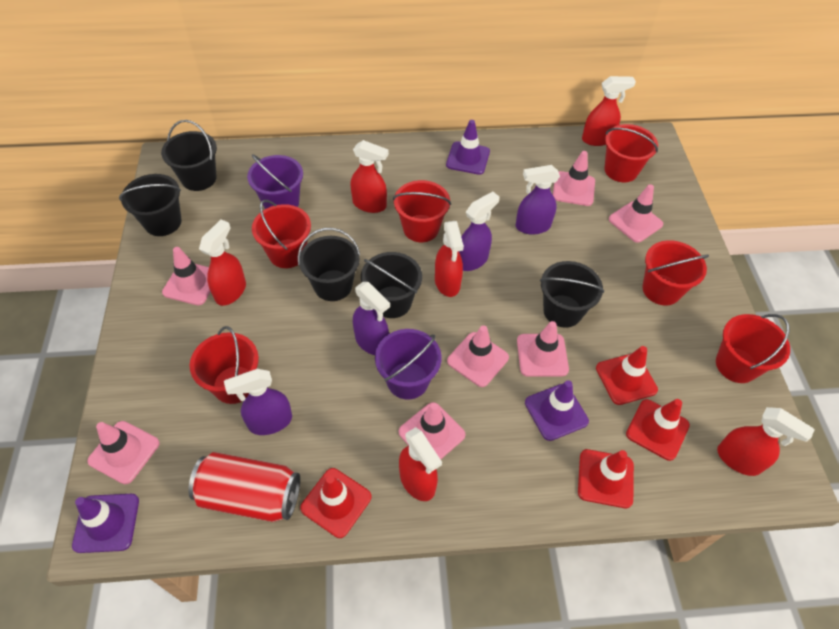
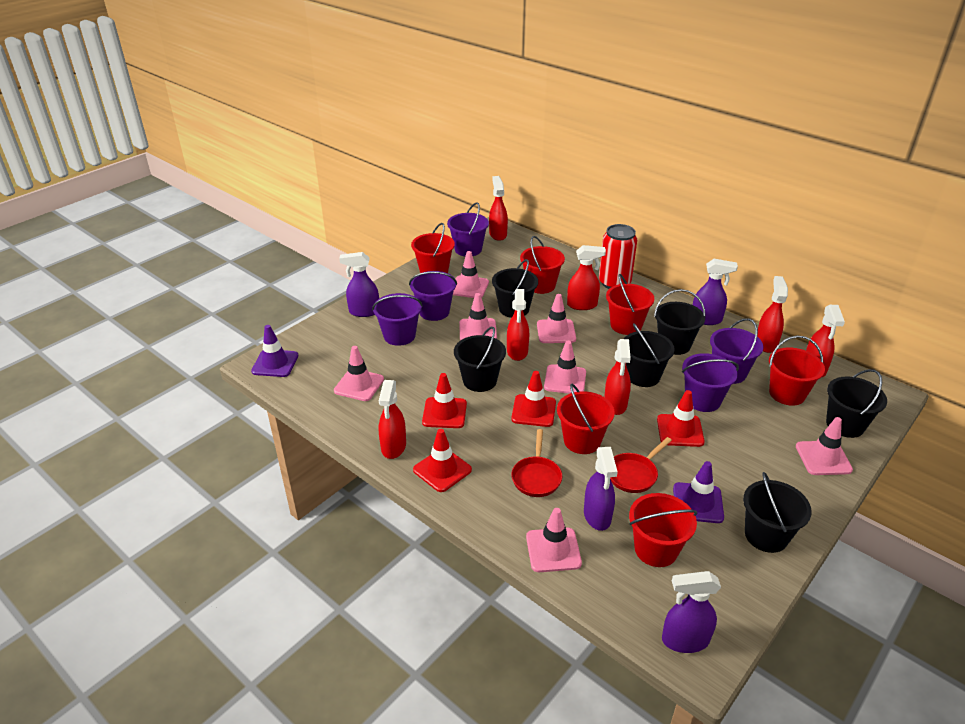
black bucket: 5 -> 6
purple bucket: 2 -> 5
purple traffic cone: 3 -> 2
red pan: 0 -> 2
red spray bottle: 6 -> 7

